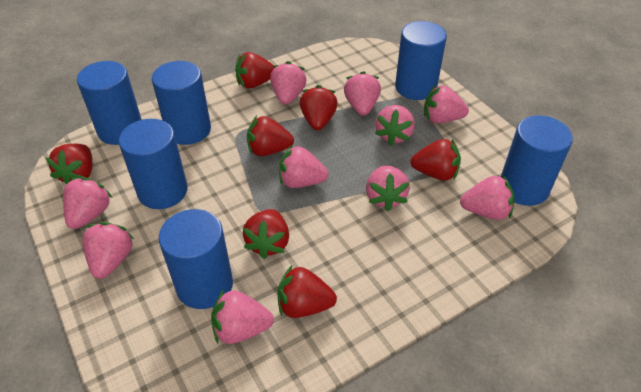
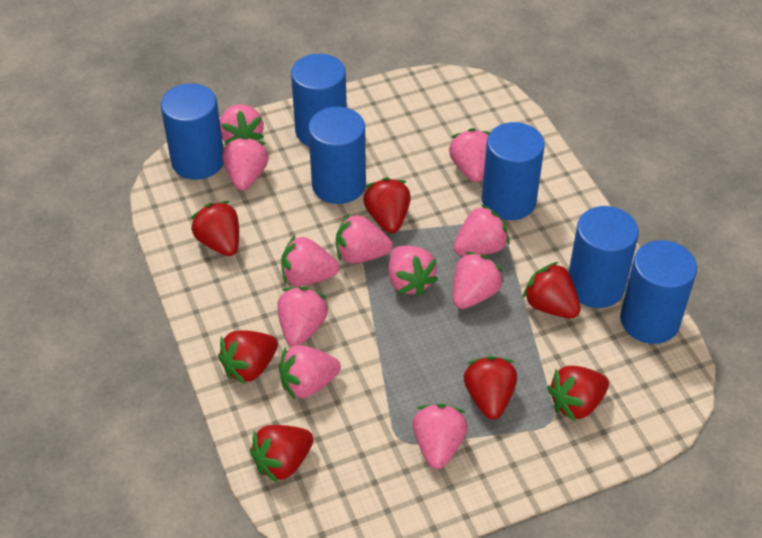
pink strawberry: 10 -> 11

